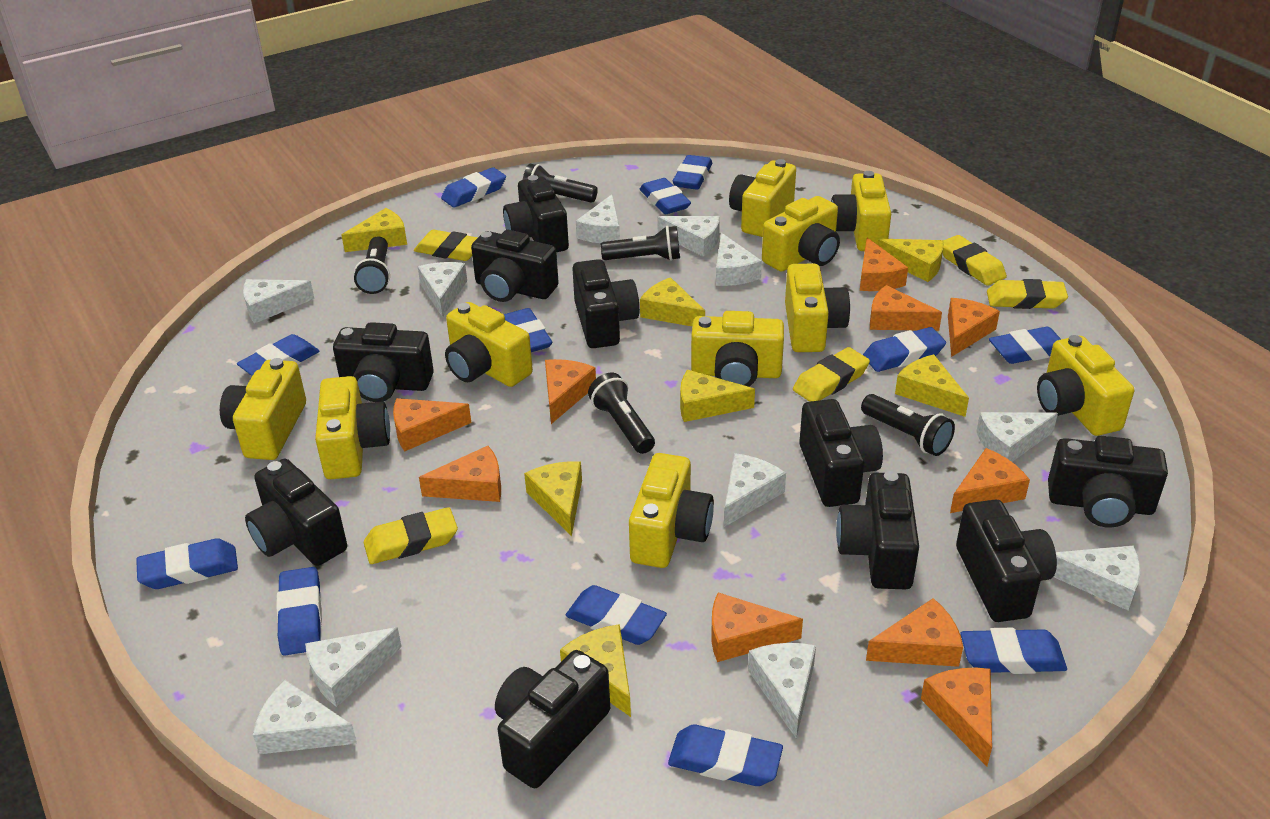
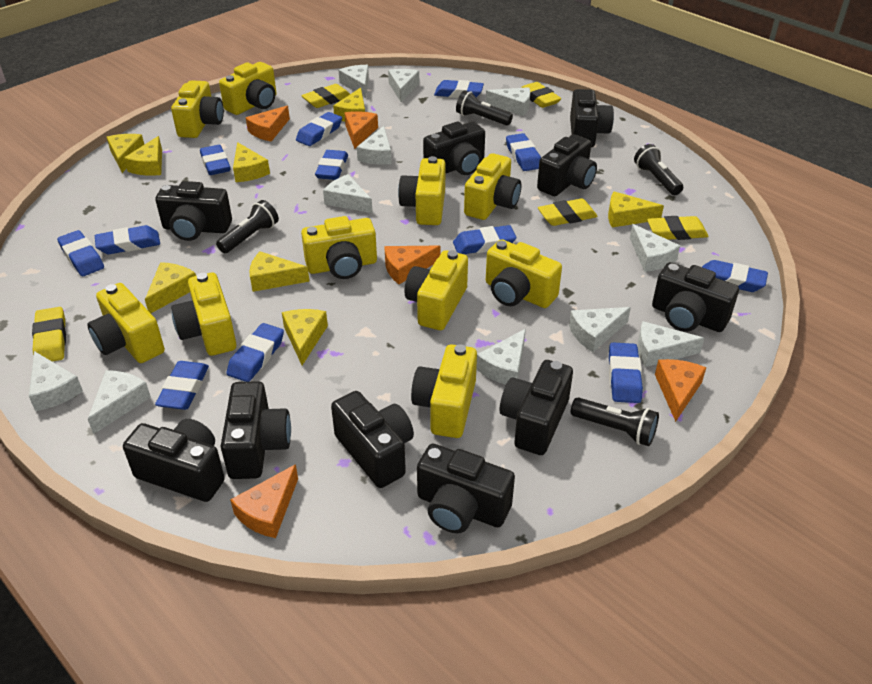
black flashlight: 5 -> 4
orange cheese: 10 -> 5
yellow cheese: 7 -> 8

